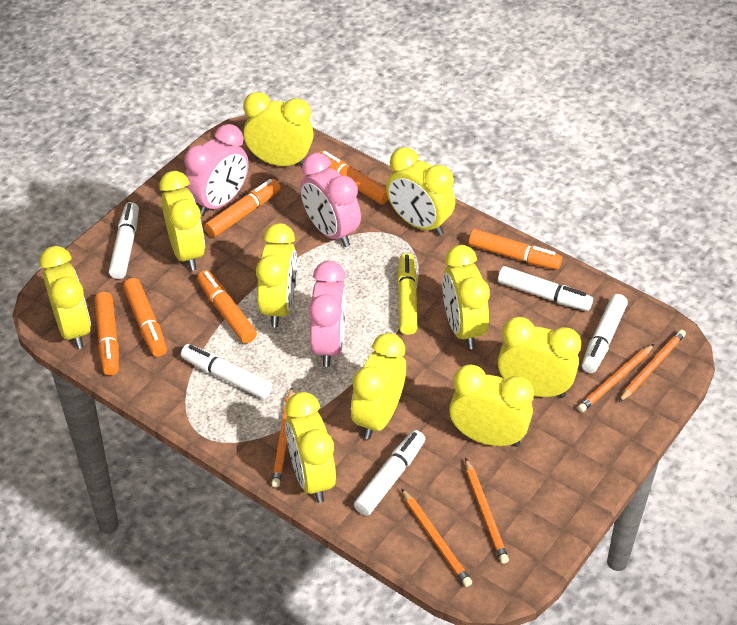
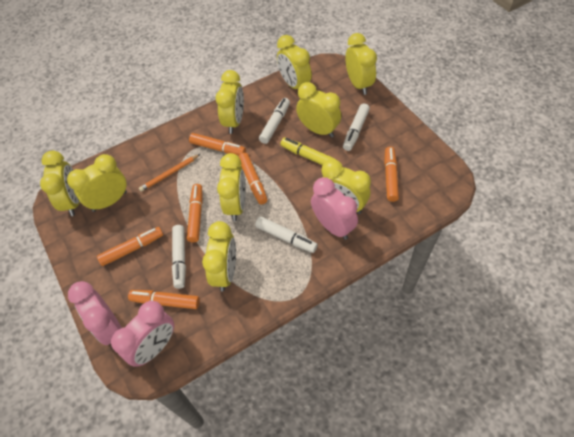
orange pencil: 5 -> 1
white marker: 5 -> 4
yellow clock: 10 -> 9

